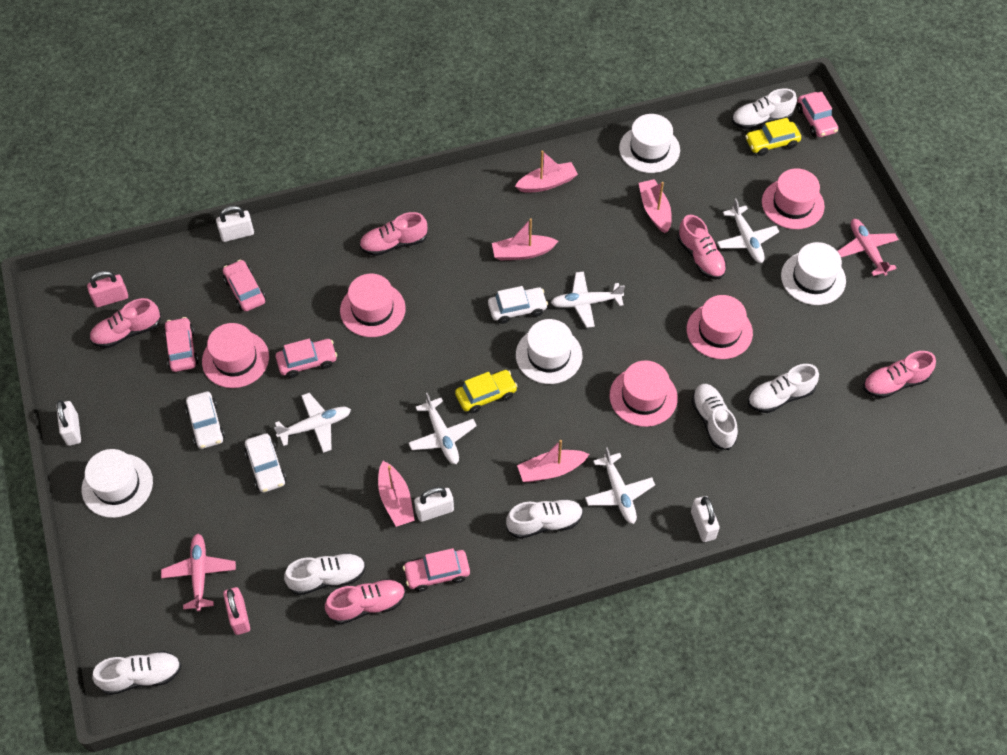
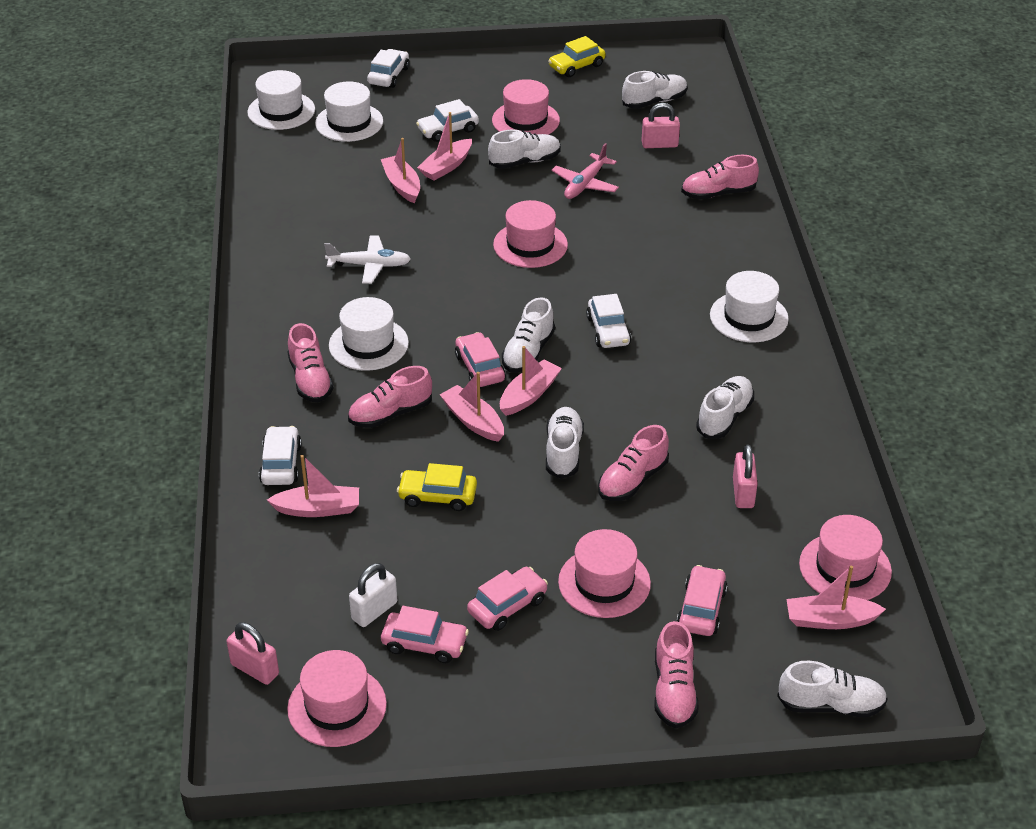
pink boat: 5 -> 6
pink car: 5 -> 4
pink padlock: 2 -> 3
pink plane: 2 -> 1
white car: 3 -> 4
white padlock: 4 -> 1
white plane: 5 -> 1

